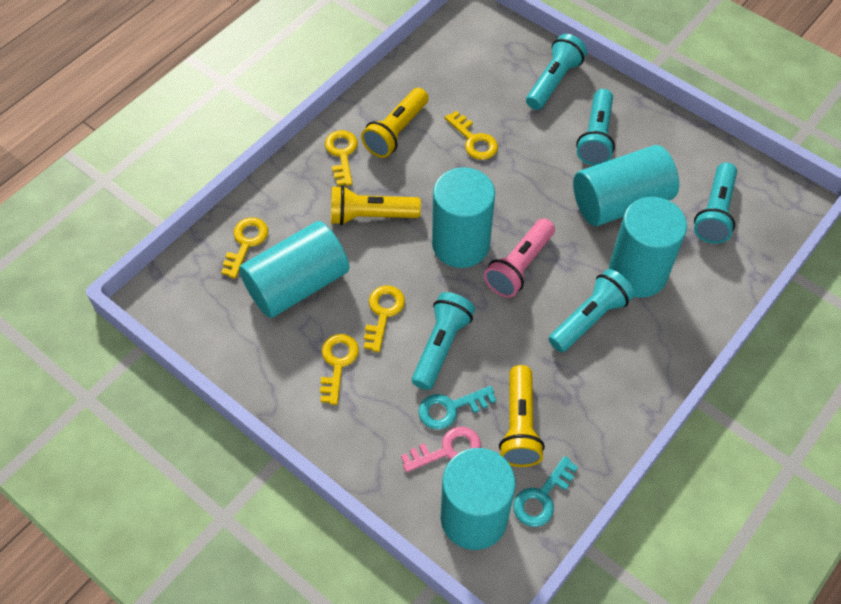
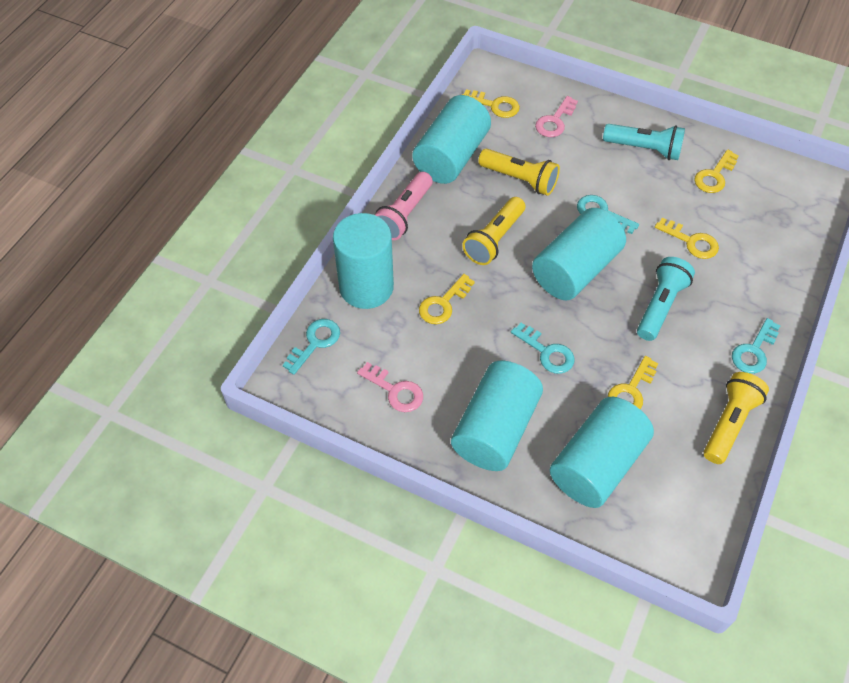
pink key: 1 -> 2
turquoise flashlight: 5 -> 2
turquoise key: 2 -> 4

